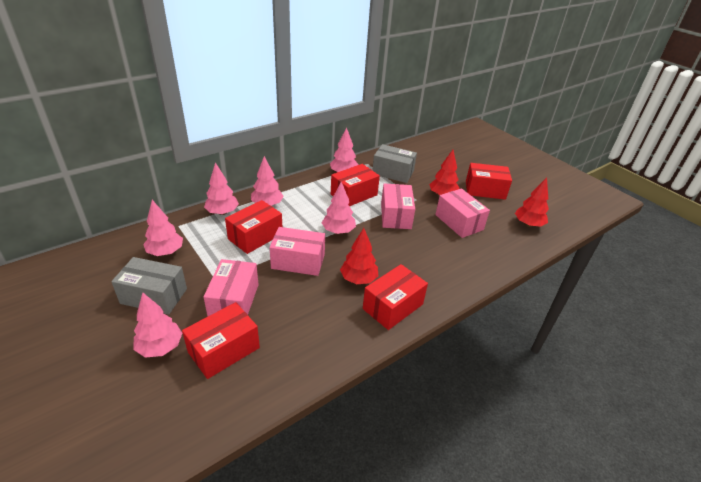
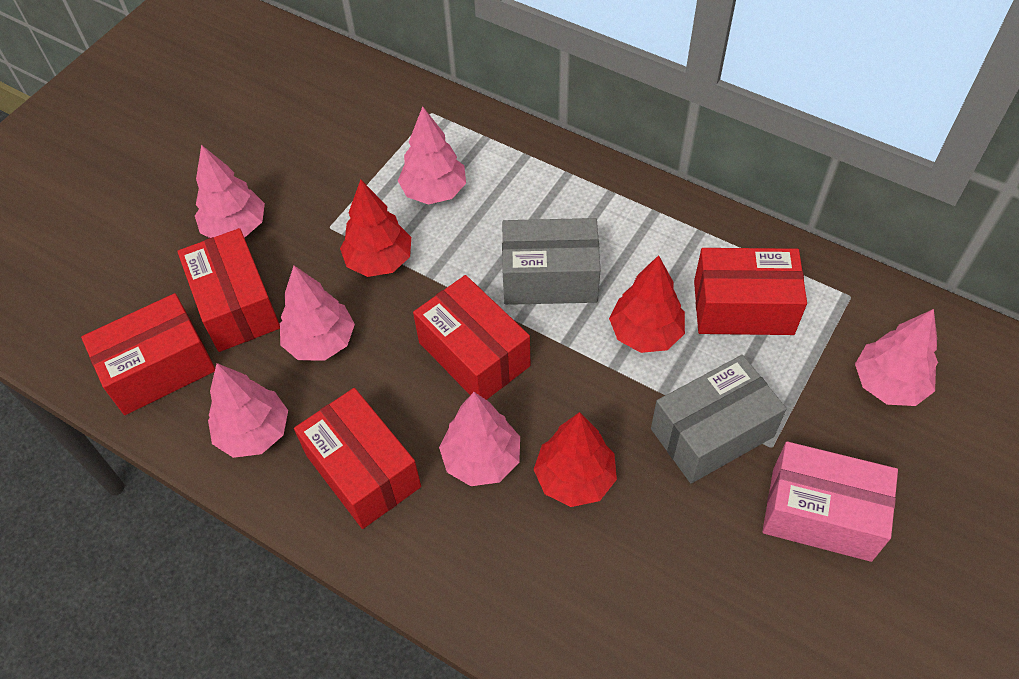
pink box: 4 -> 1

